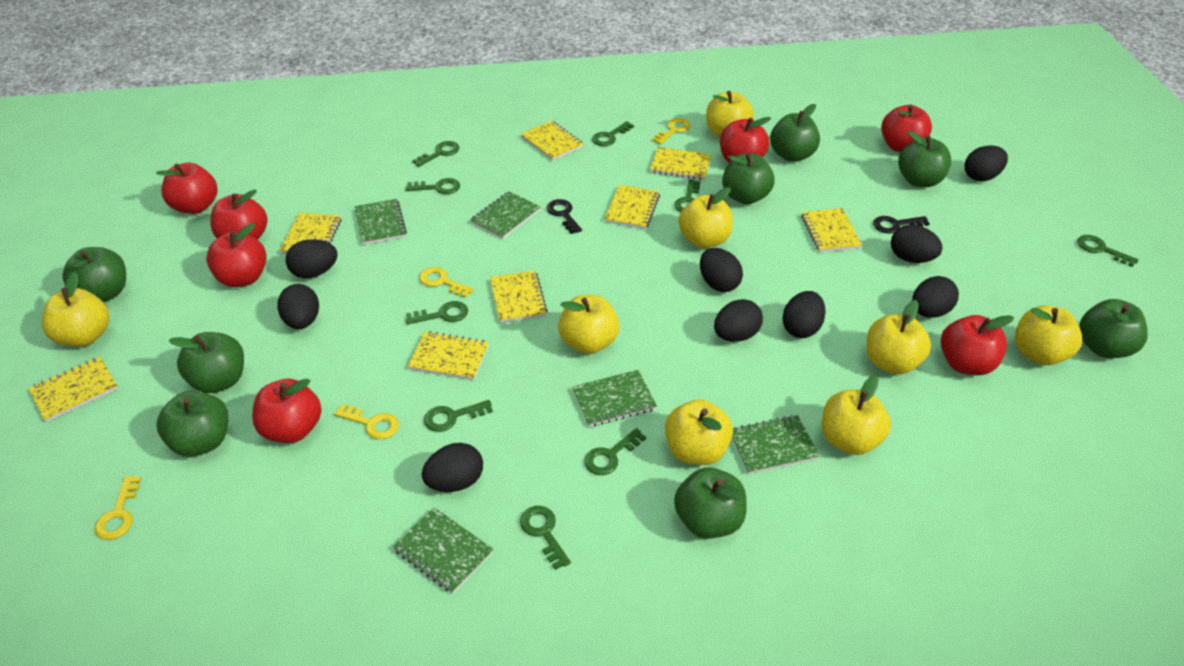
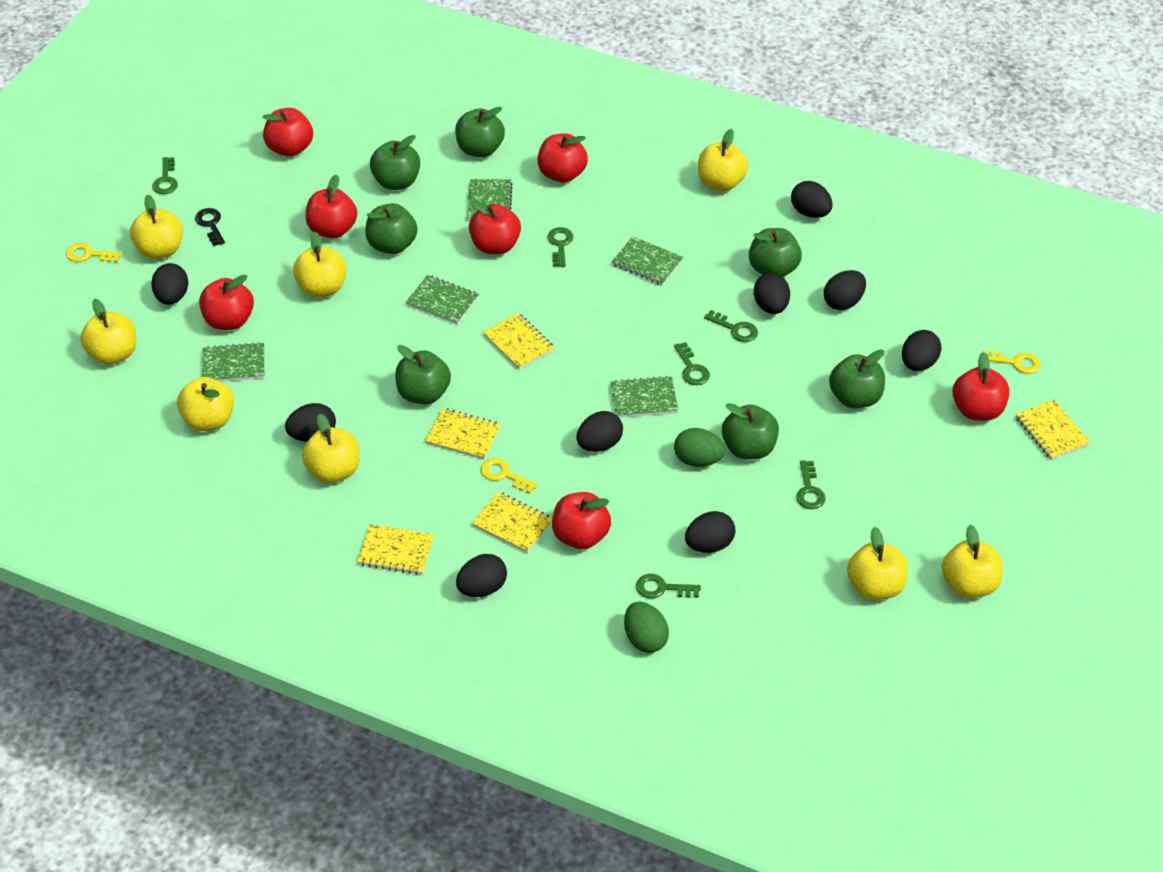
black key: 2 -> 1
green apple: 8 -> 7
green egg: 0 -> 2
green key: 9 -> 6
yellow key: 4 -> 3
yellow notebook: 8 -> 5

